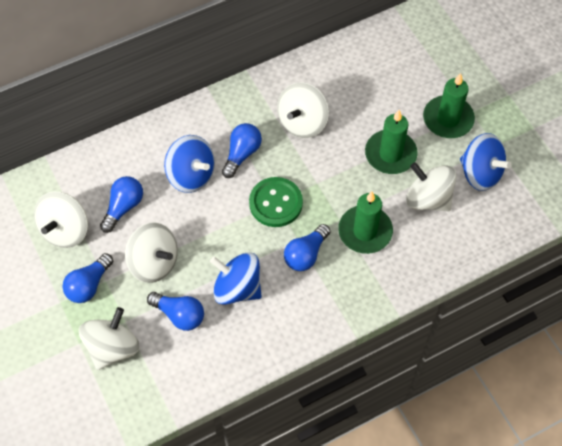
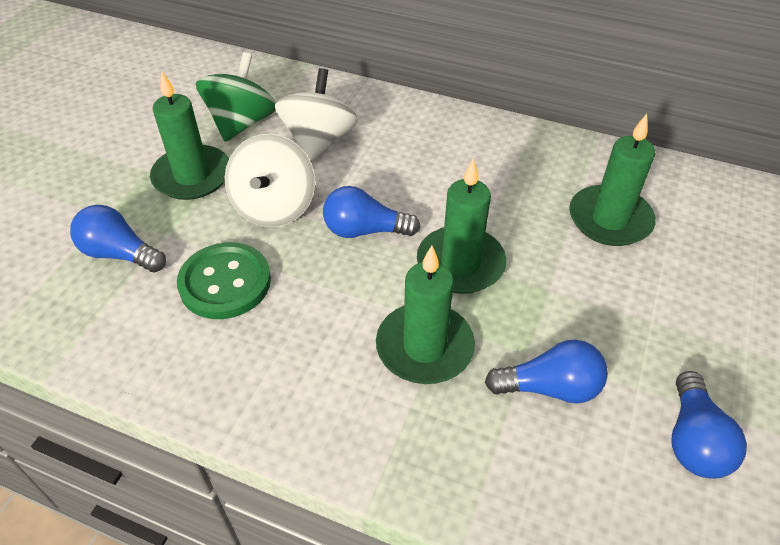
blue light bulb: 5 -> 4
blue spinning top: 3 -> 0
green candle: 3 -> 4
green spinning top: 0 -> 1
white spinning top: 5 -> 2

